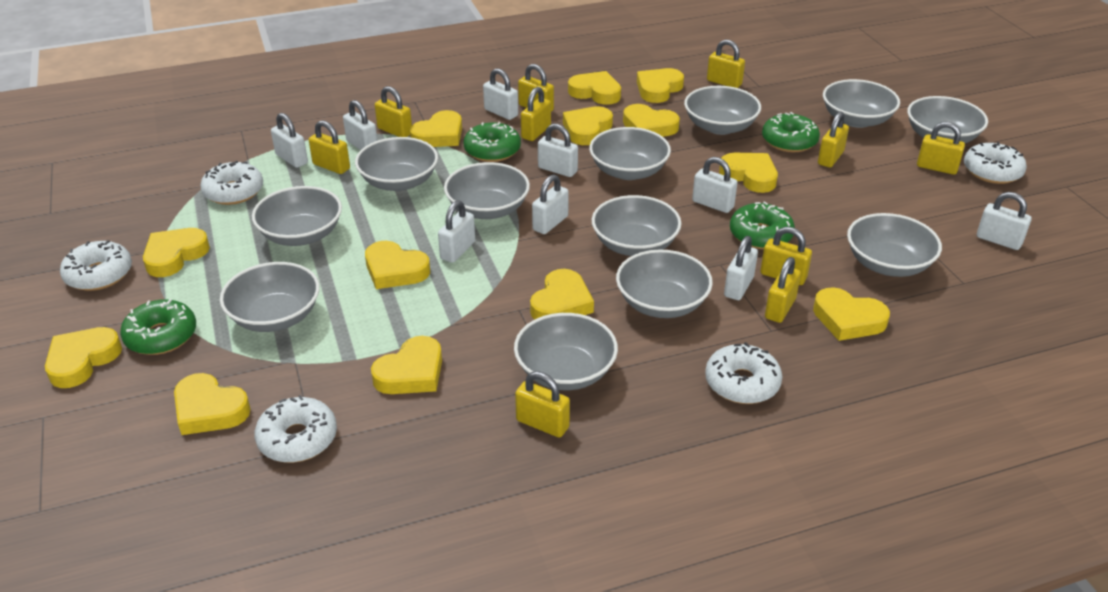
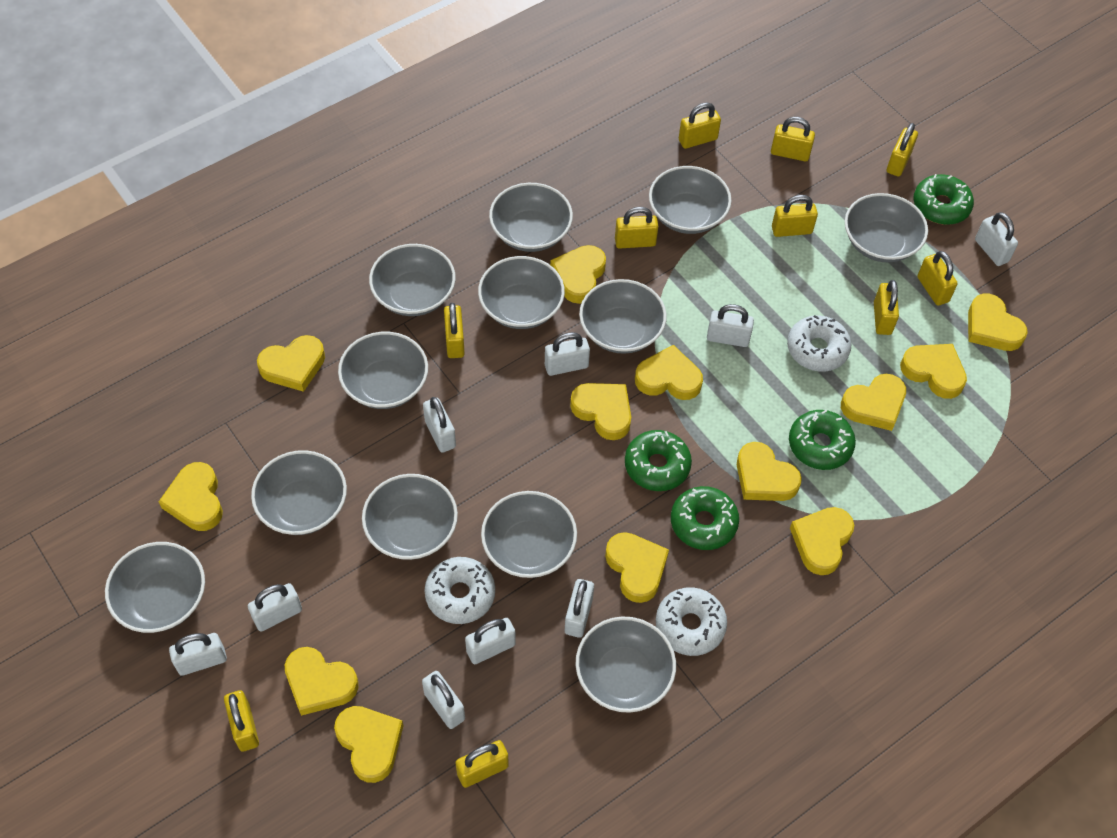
white donut: 5 -> 3

